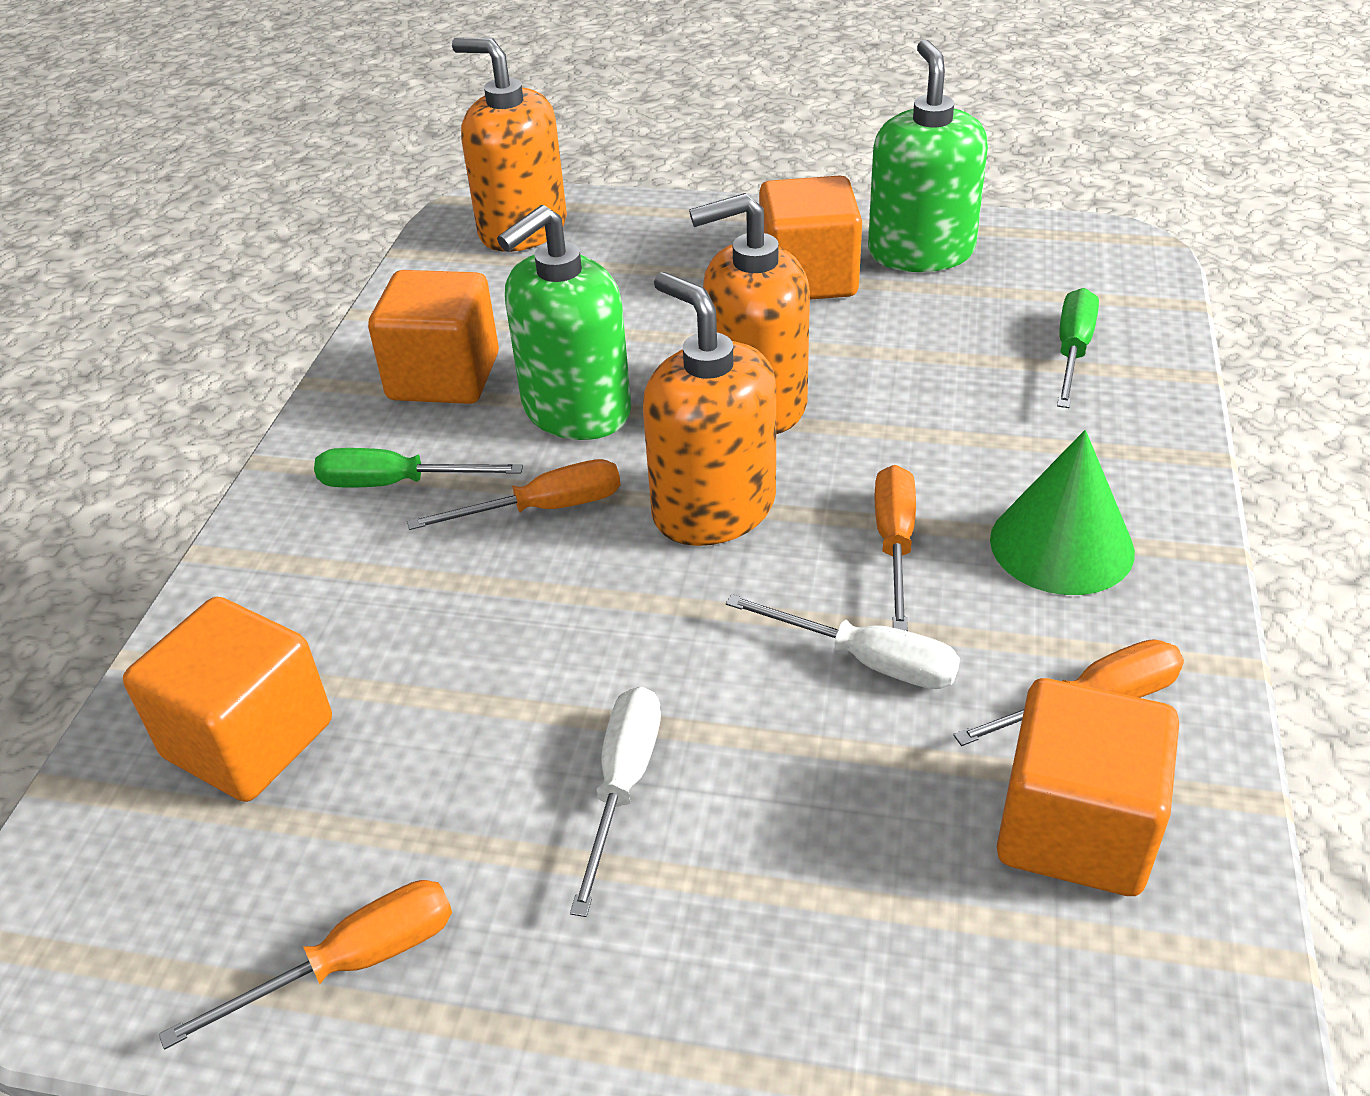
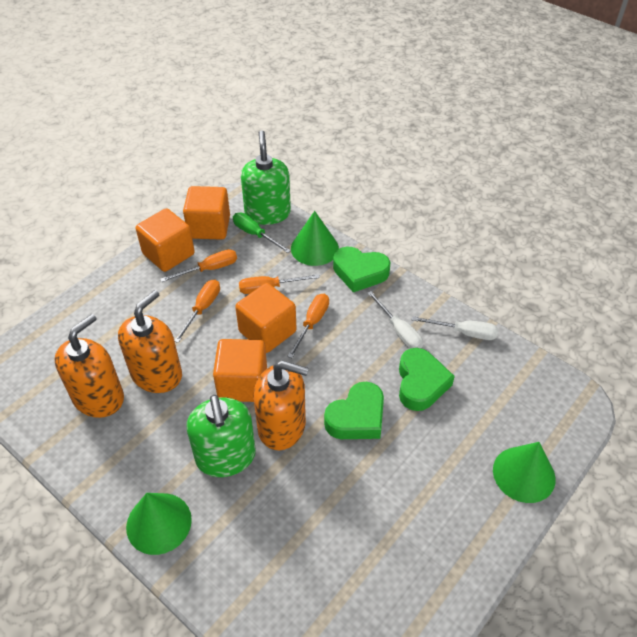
green cone: 1 -> 3
green heart: 0 -> 3
green screwdriver: 2 -> 1

